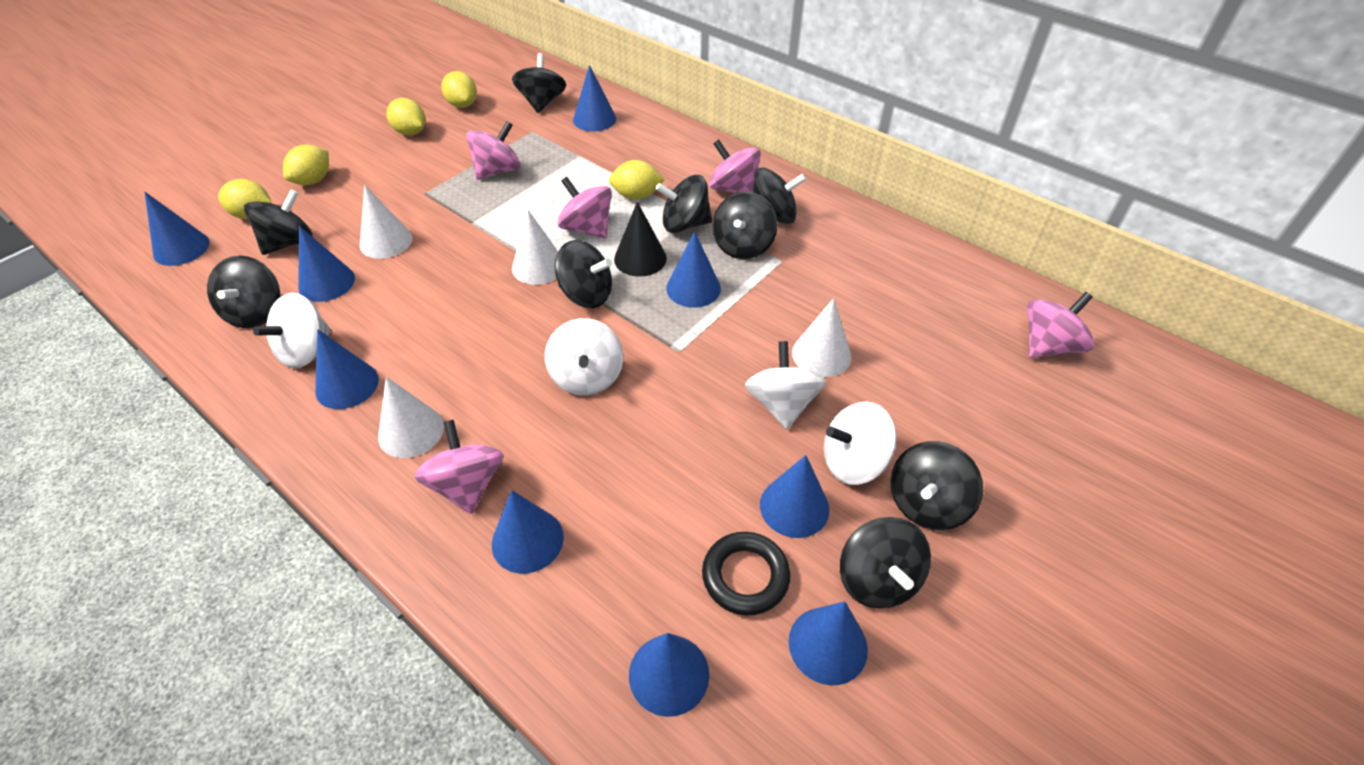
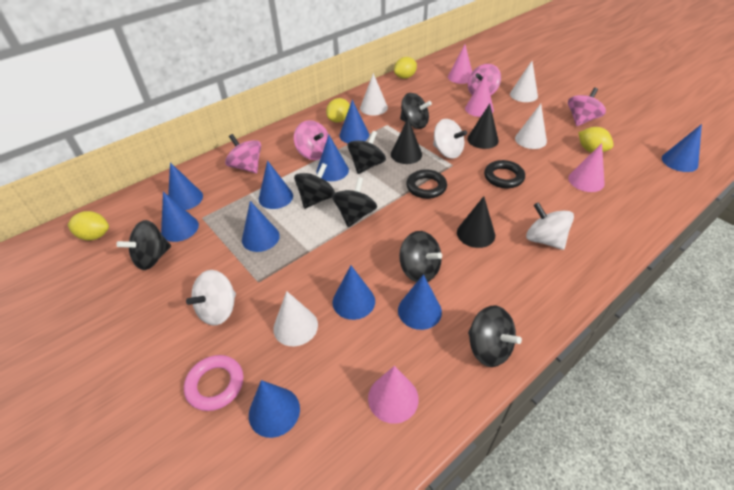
black cone: 1 -> 3
black ring: 1 -> 2
black spinning top: 9 -> 7
blue cone: 9 -> 10
pink cone: 0 -> 4
pink ring: 0 -> 1
pink spinning top: 5 -> 4
white spinning top: 4 -> 3
yellow lemon: 5 -> 4

